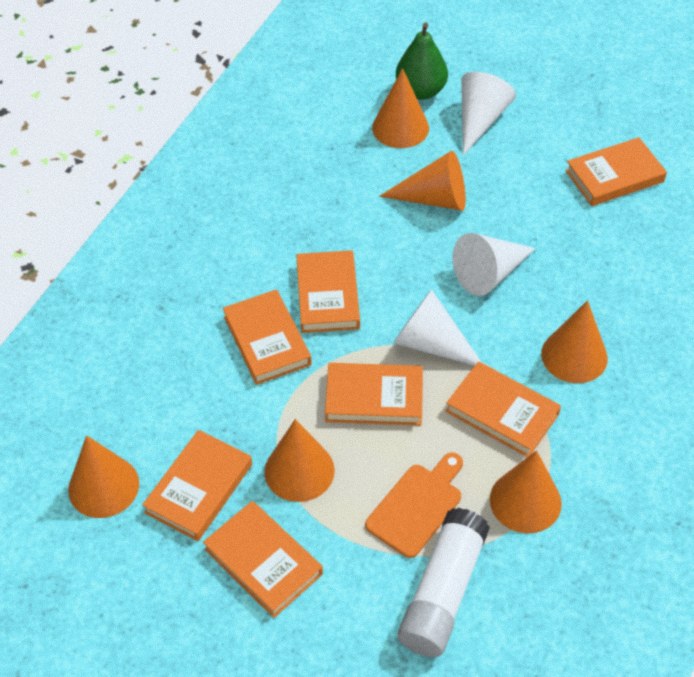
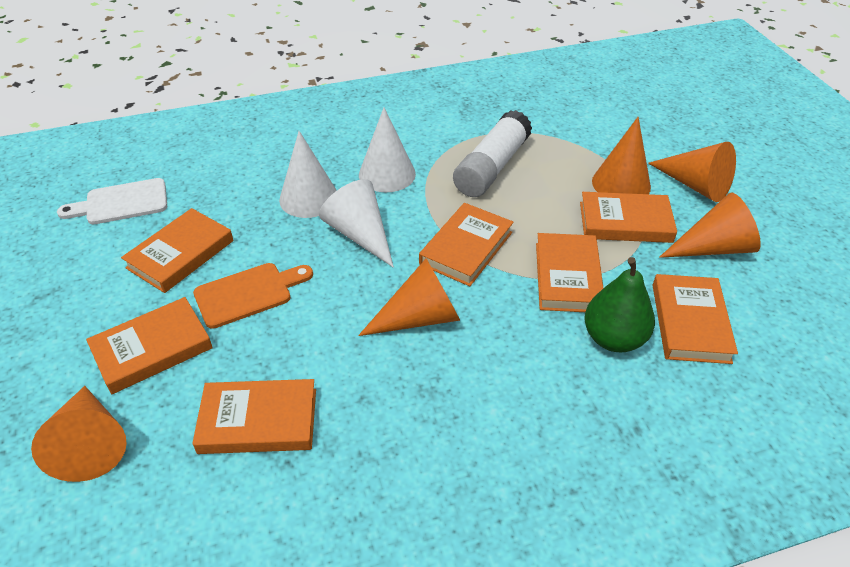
orange cone: 6 -> 5
white cutting board: 0 -> 1

